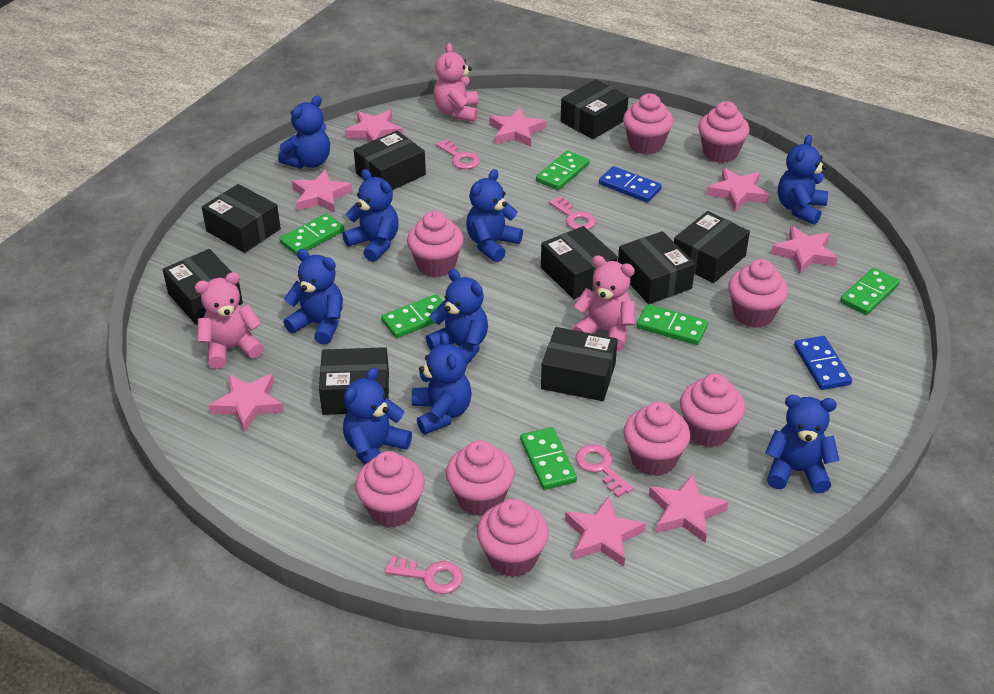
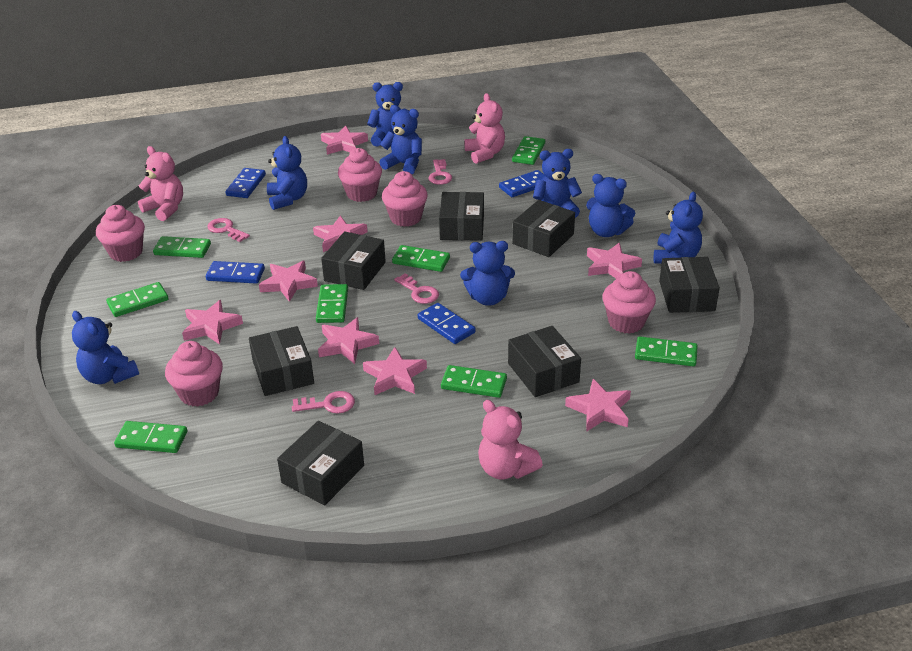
black box: 9 -> 7
blue domino: 2 -> 4
blue teddy bear: 9 -> 8
green domino: 6 -> 8
pink cupcake: 9 -> 5

